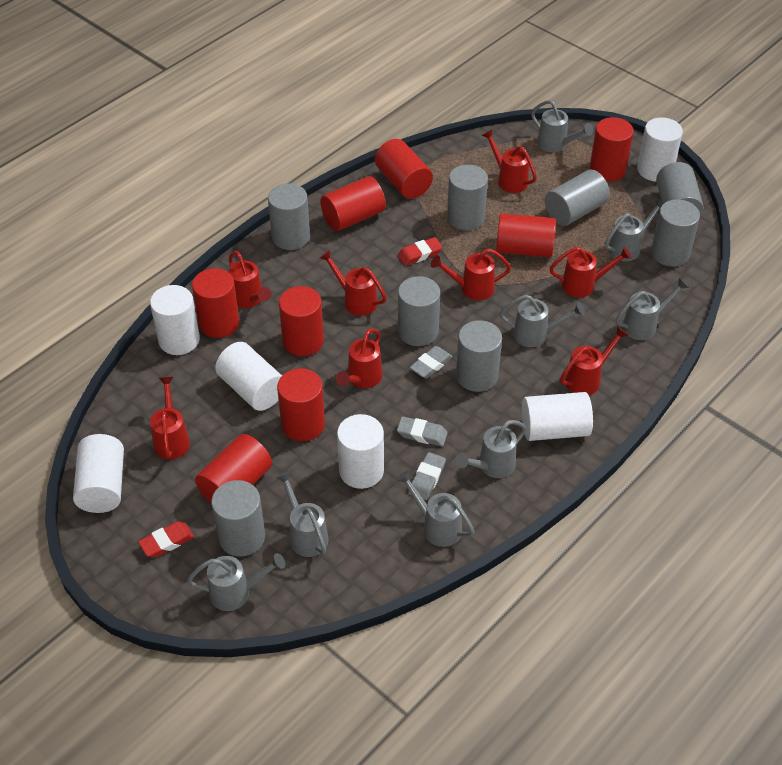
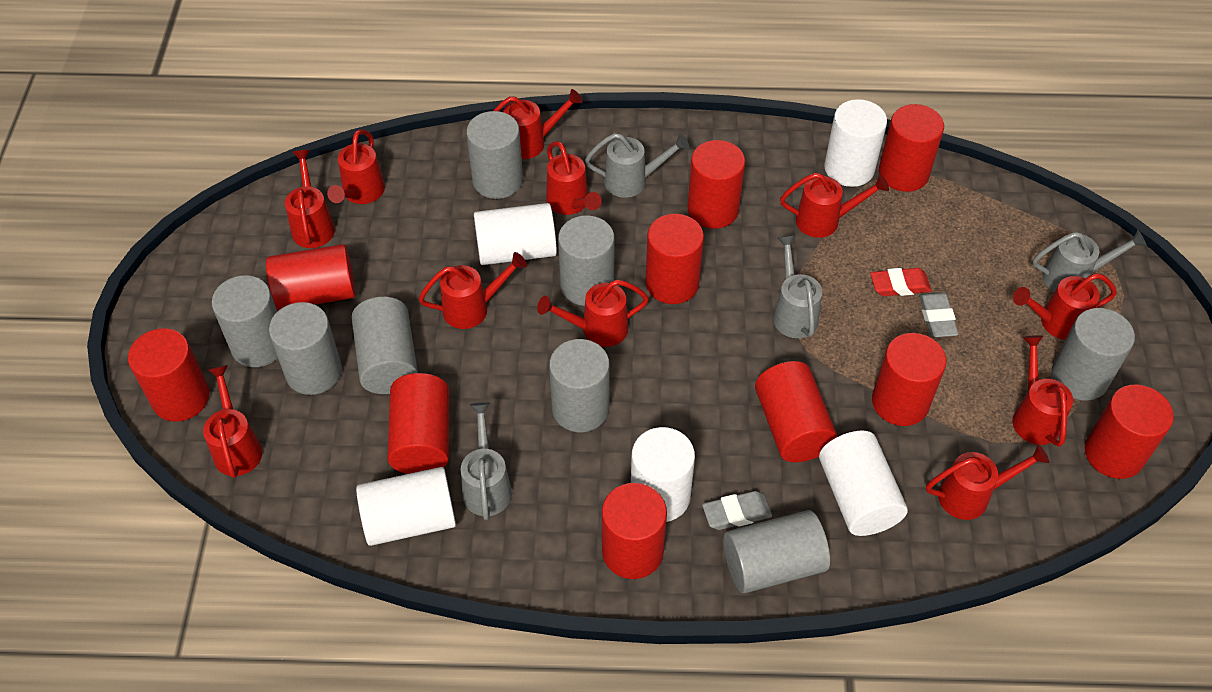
grey eraser: 3 -> 2
grey watering can: 8 -> 4
red cylinder: 8 -> 10
red eraser: 2 -> 1
red watering can: 8 -> 11
white cylinder: 6 -> 5

